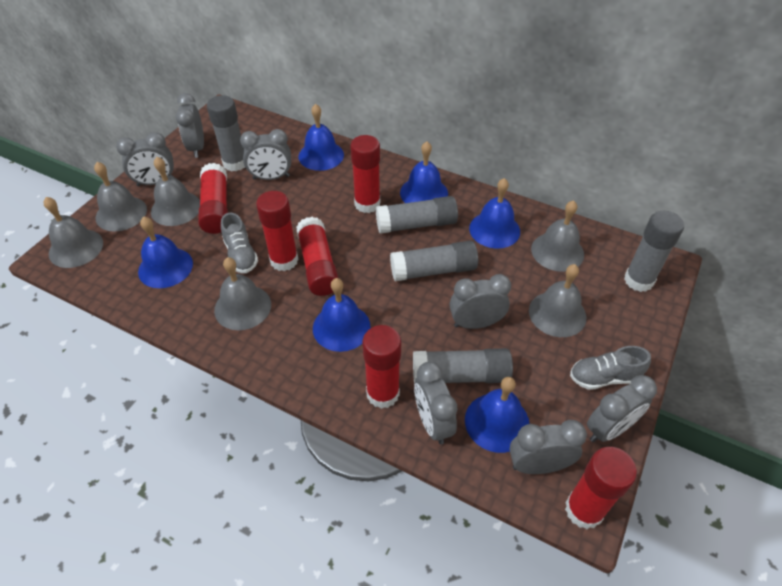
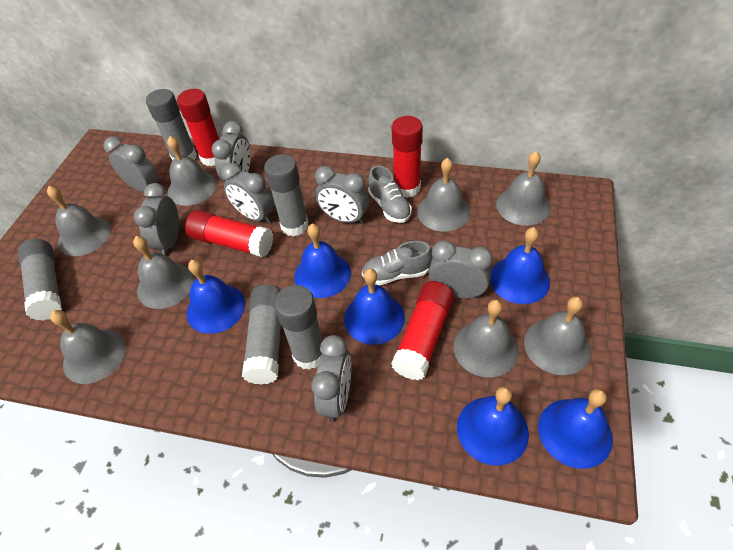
grey bell: 6 -> 8
red glue stick: 6 -> 4

